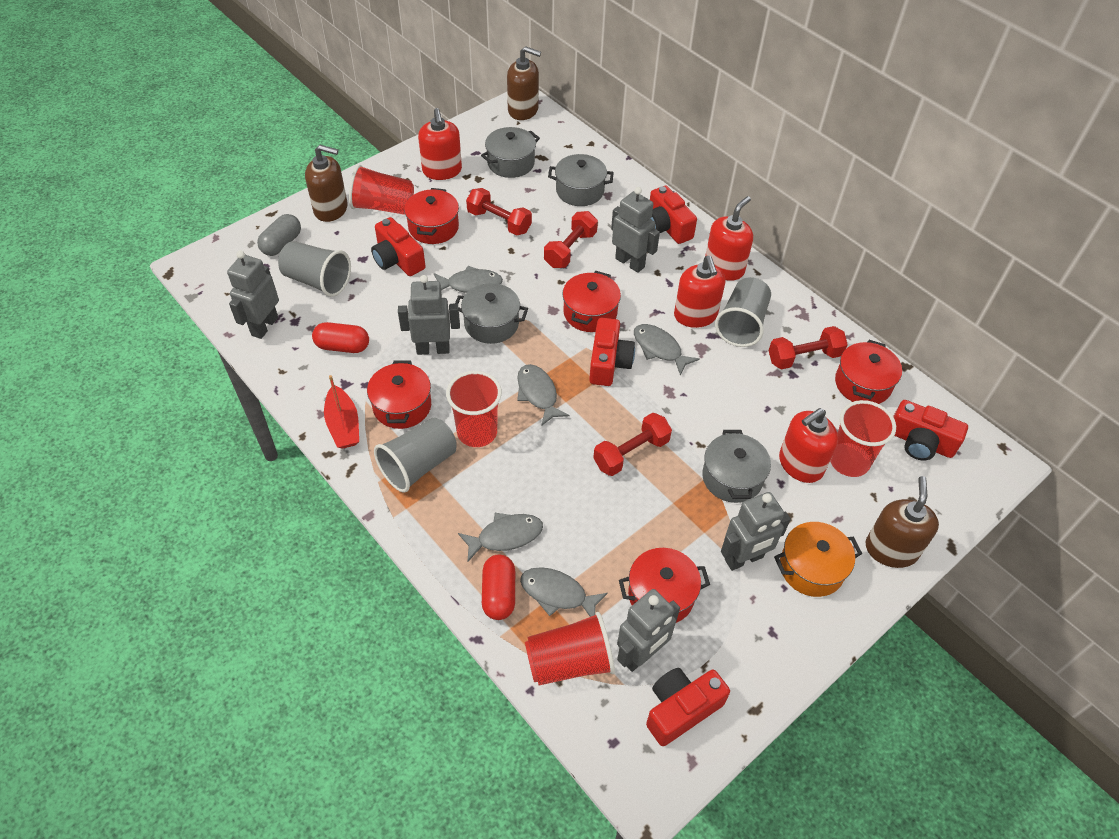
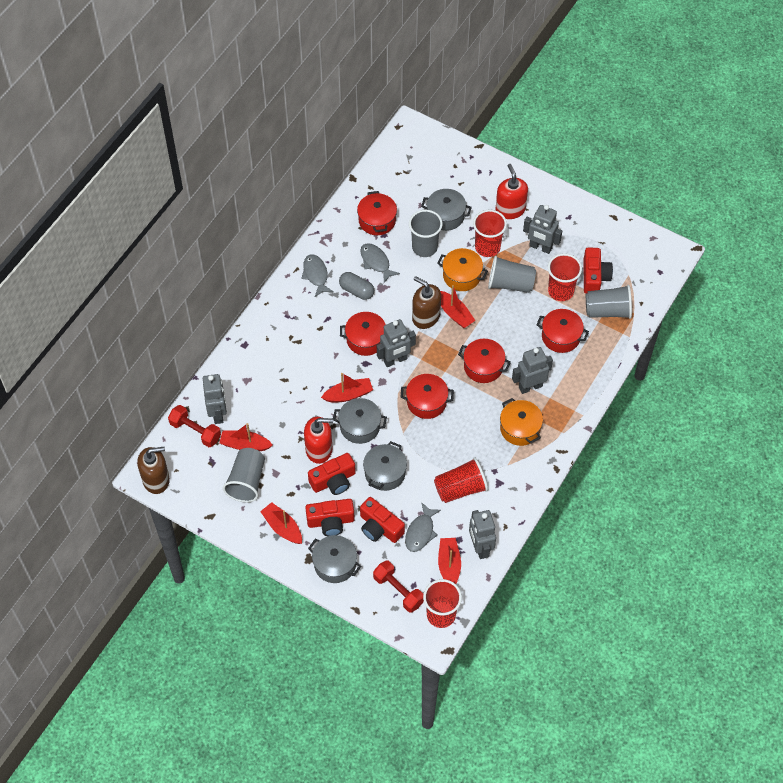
brown soap dispenser: 3 -> 2
grey cup: 3 -> 4
grey fish: 5 -> 3
orange pot: 1 -> 2
red boat: 1 -> 5
red camera: 5 -> 4
red capsule: 2 -> 0
red dumbbell: 4 -> 2
red soap dispenser: 4 -> 2

